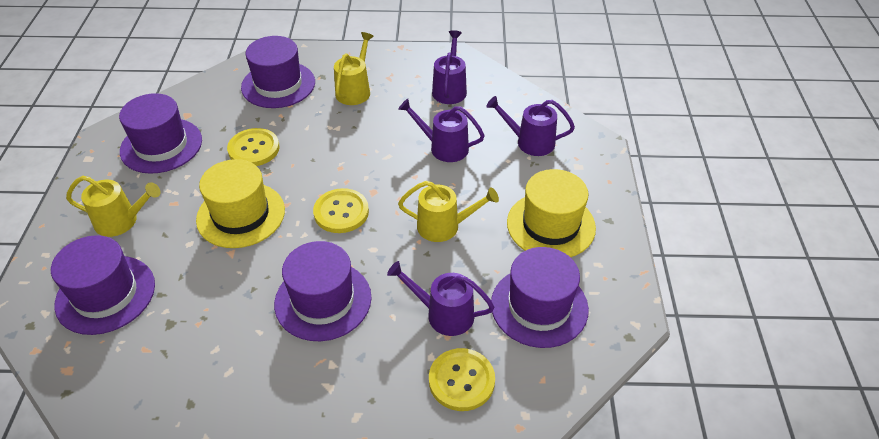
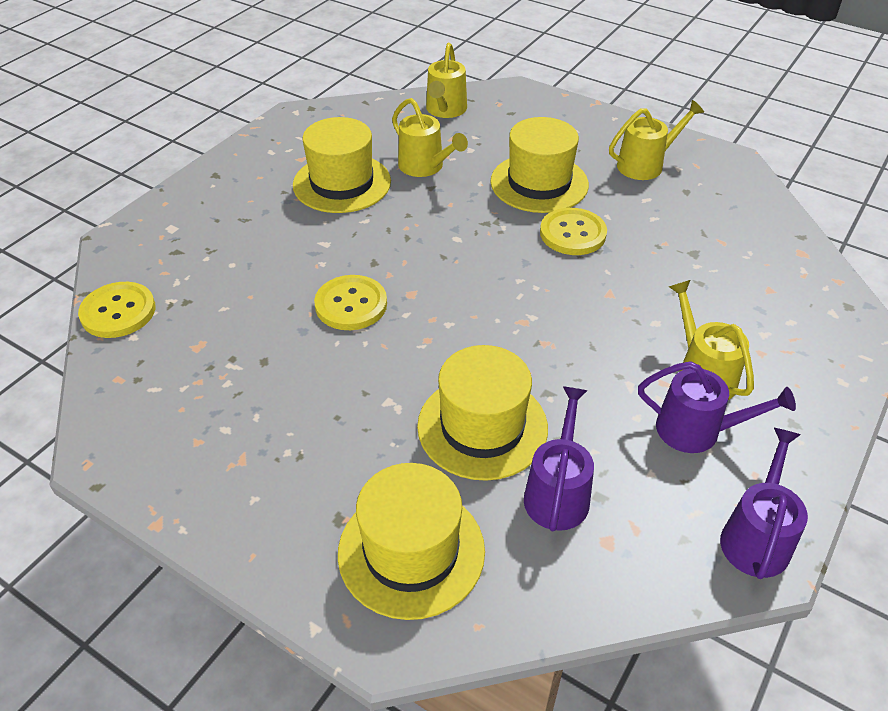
purple hat: 5 -> 0
purple watering can: 4 -> 3
yellow hat: 2 -> 4
yellow watering can: 3 -> 4

